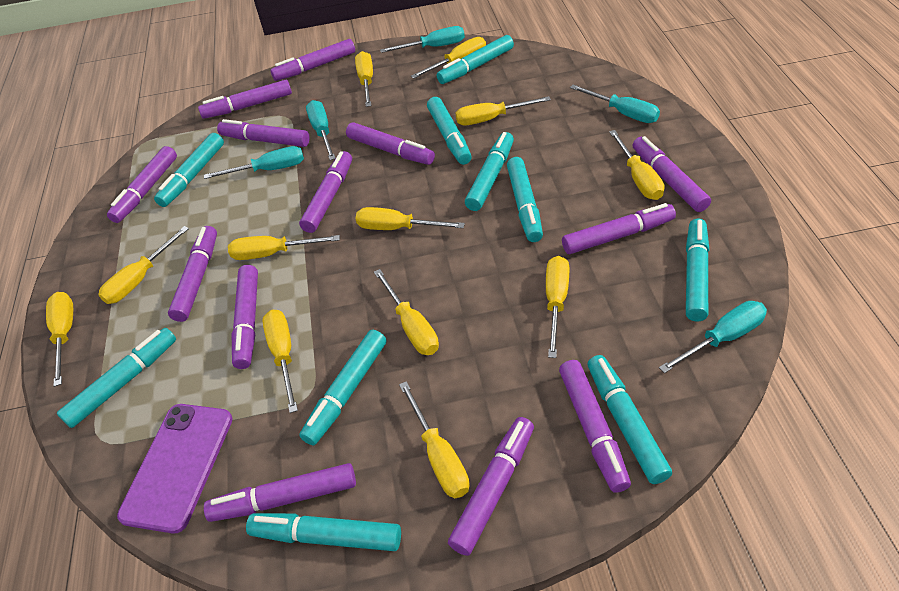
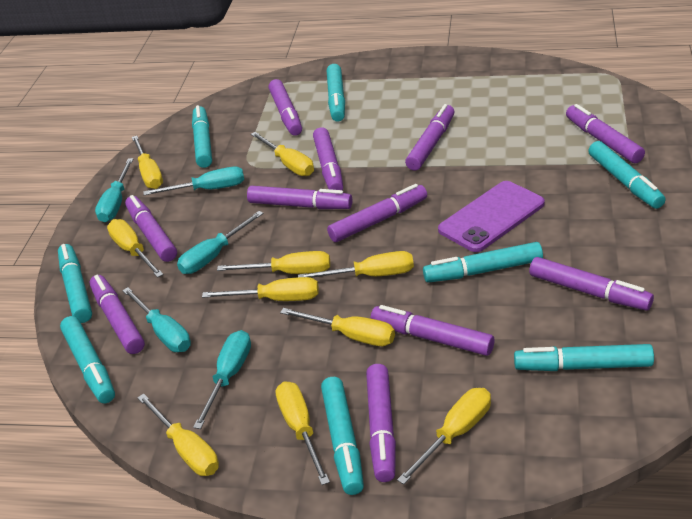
purple marker: 13 -> 11
turquoise marker: 10 -> 8
yellow screwdriver: 12 -> 10

